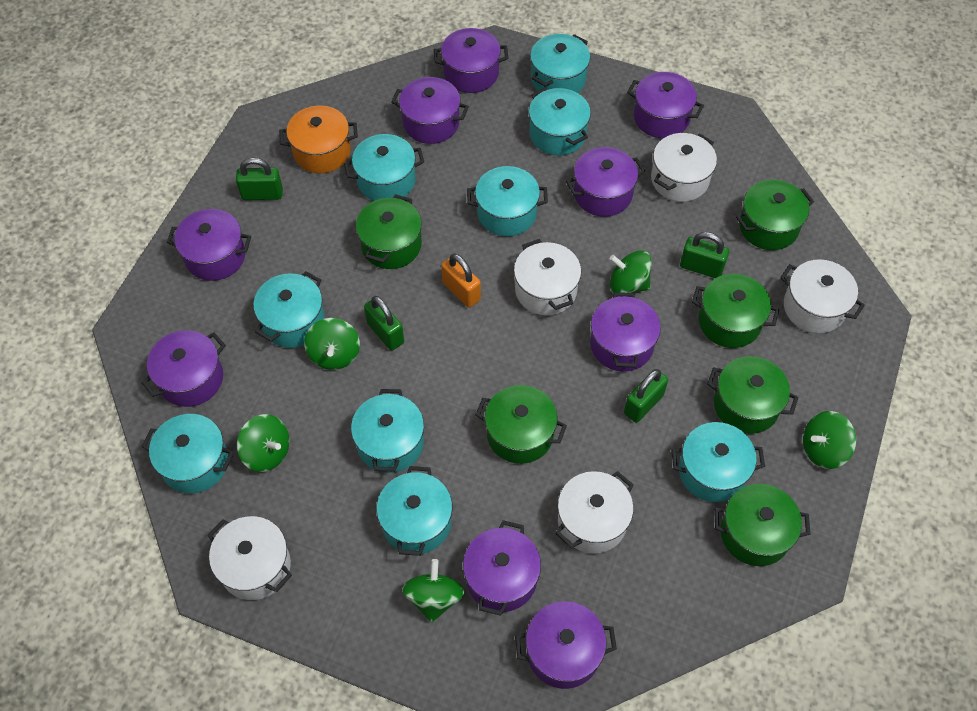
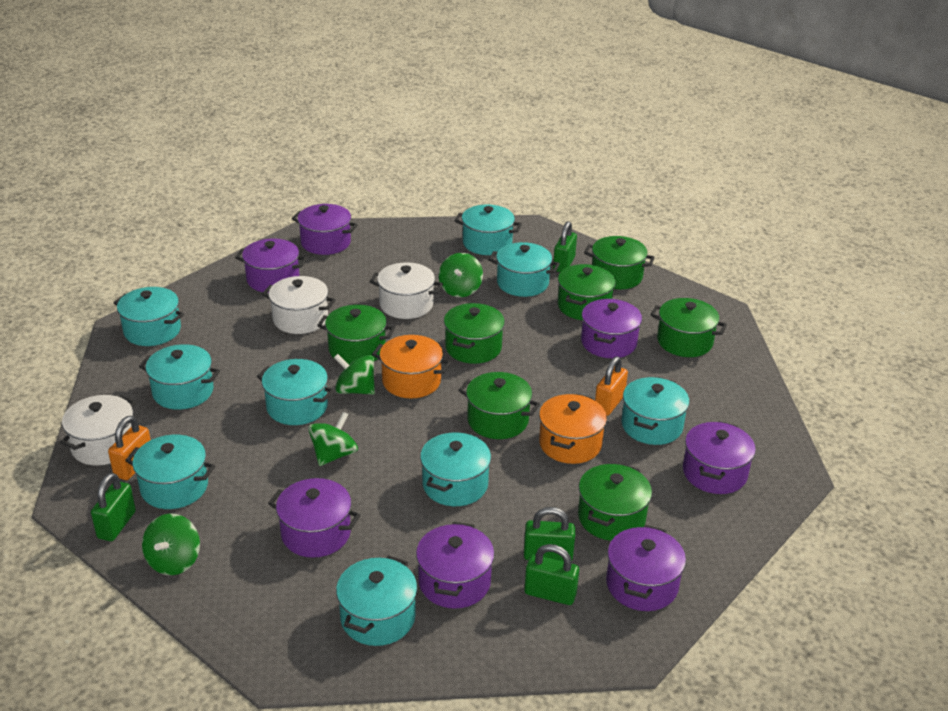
green pot: 6 -> 7
green spinning top: 5 -> 4
orange padlock: 1 -> 2
orange pot: 1 -> 2
purple pot: 9 -> 7
white pot: 5 -> 3

